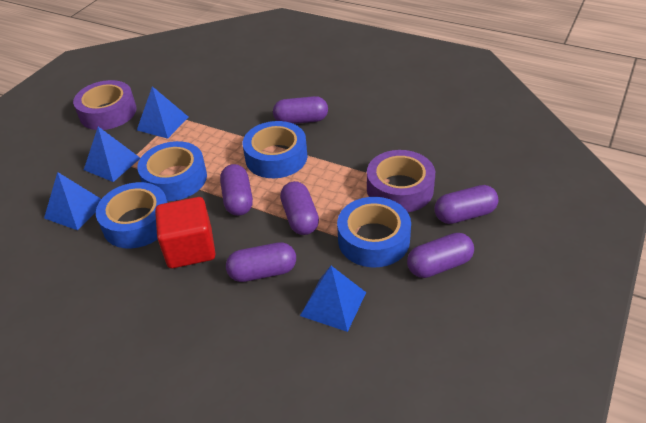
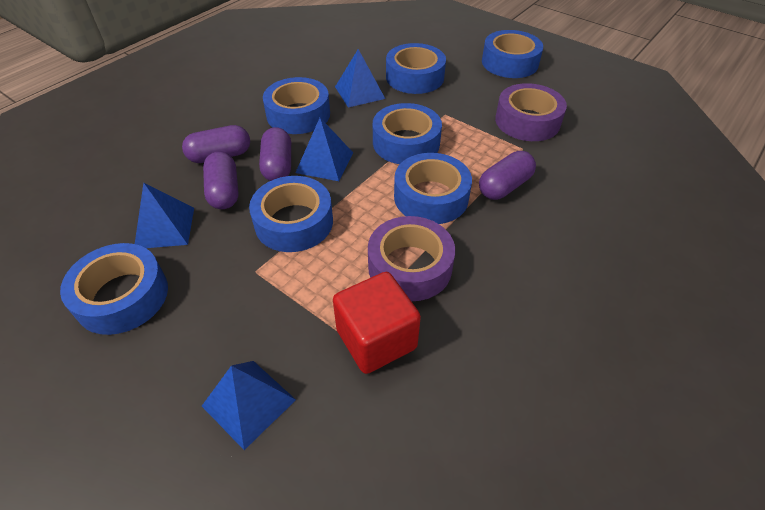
blue tape: 4 -> 7
purple capsule: 6 -> 4

